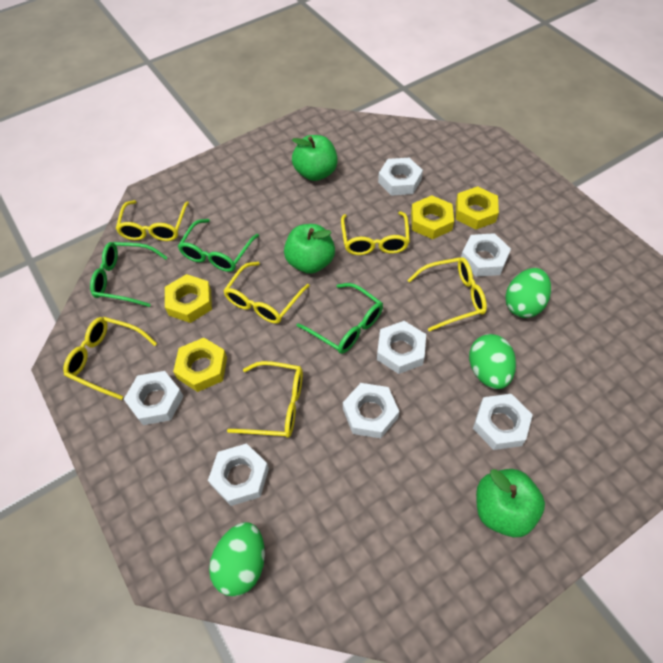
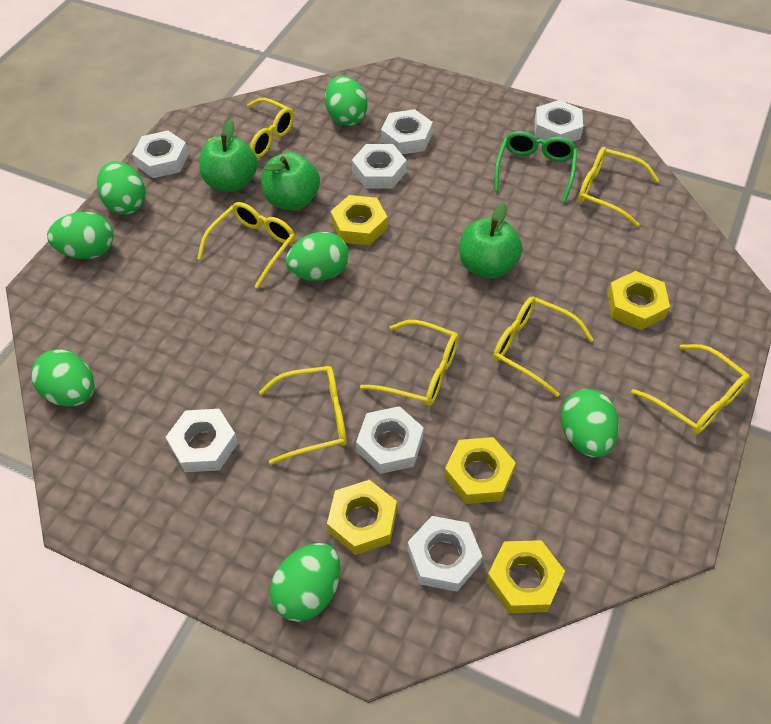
green egg: 3 -> 7
green glasses: 3 -> 1
yellow glasses: 6 -> 7
yellow nut: 4 -> 5

